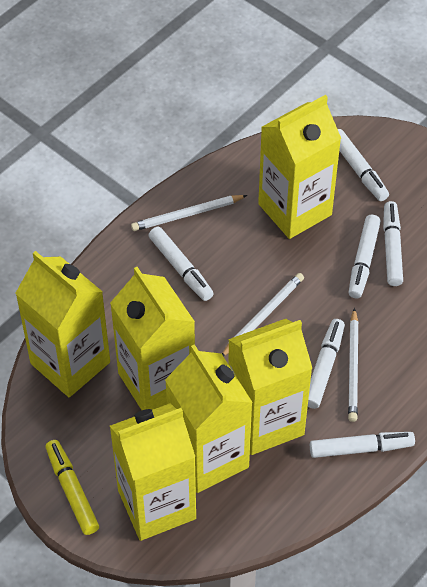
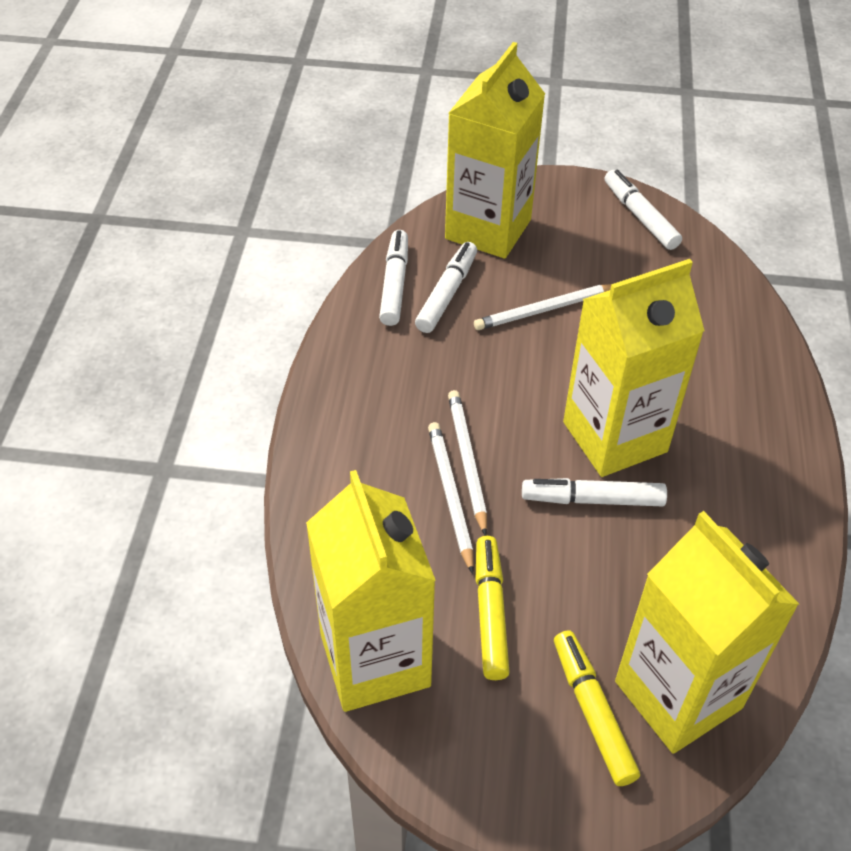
white marker: 6 -> 4
yellow carton: 6 -> 4
yellow marker: 1 -> 2

